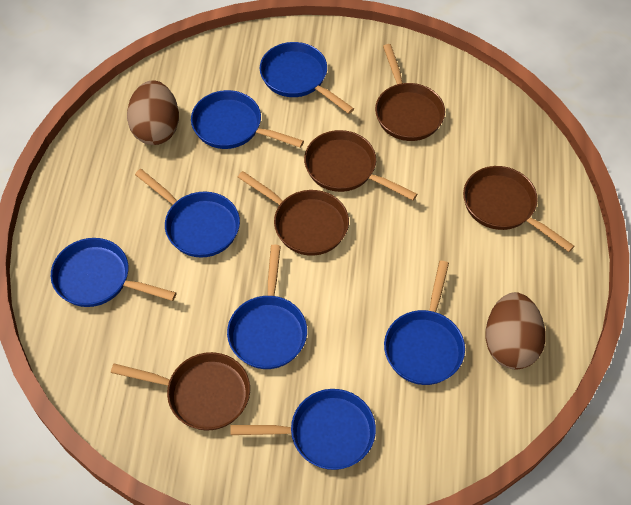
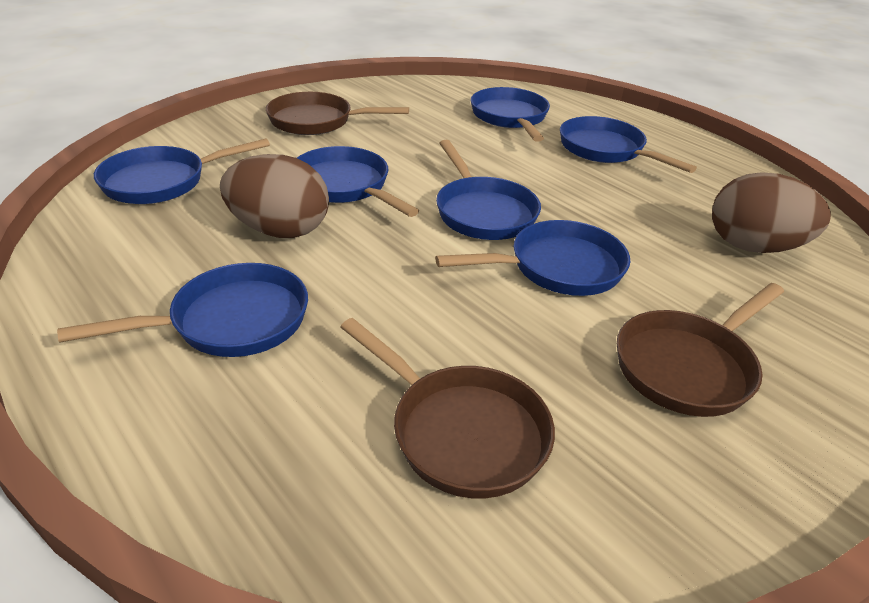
brown pan: 5 -> 3

